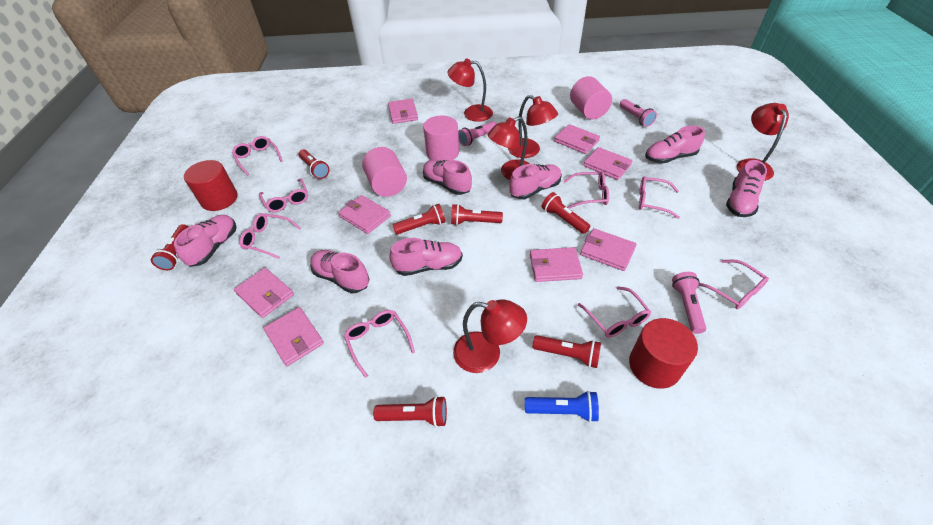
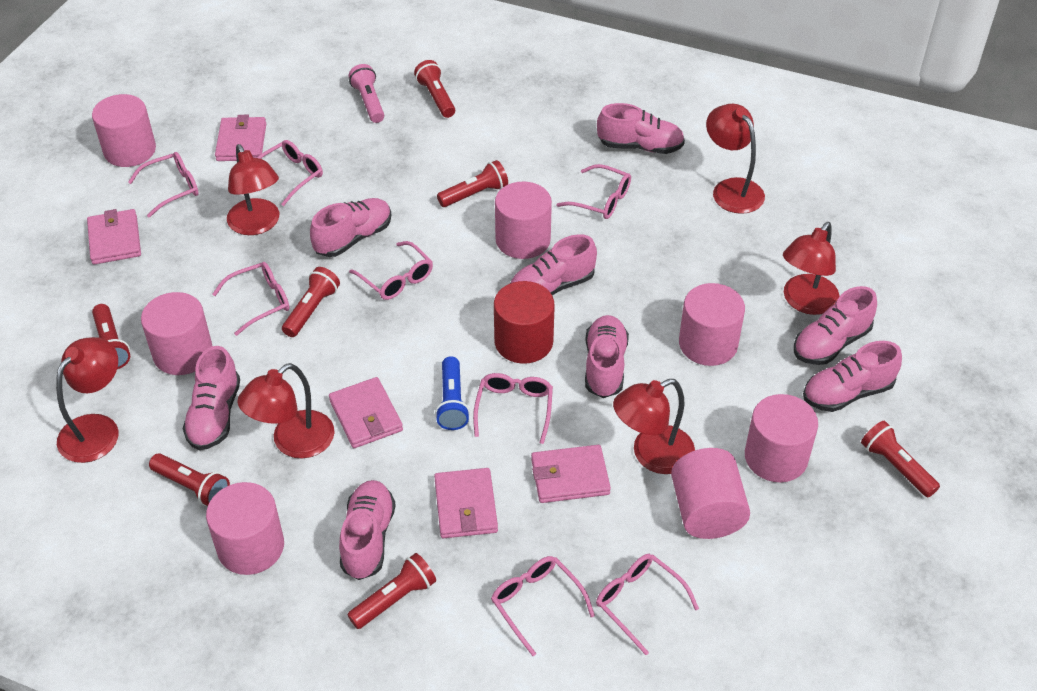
pink cylinder: 3 -> 7
pink flashlight: 3 -> 1
pink shoe: 7 -> 8
pink wallet: 8 -> 5
red cylinder: 2 -> 1
red lamp: 5 -> 6

